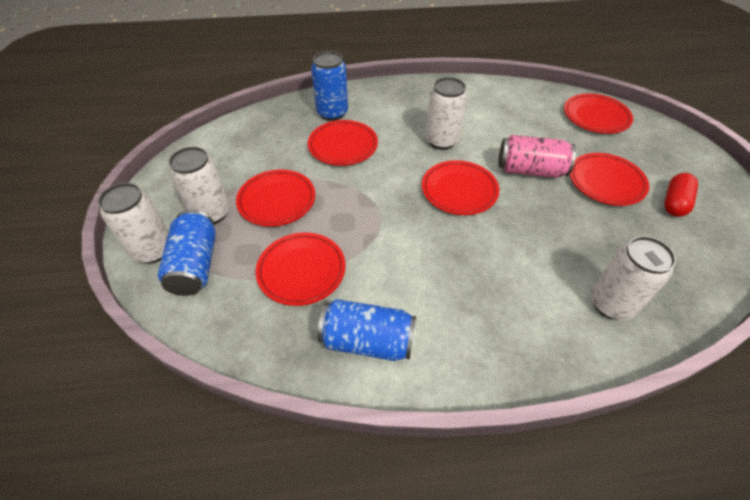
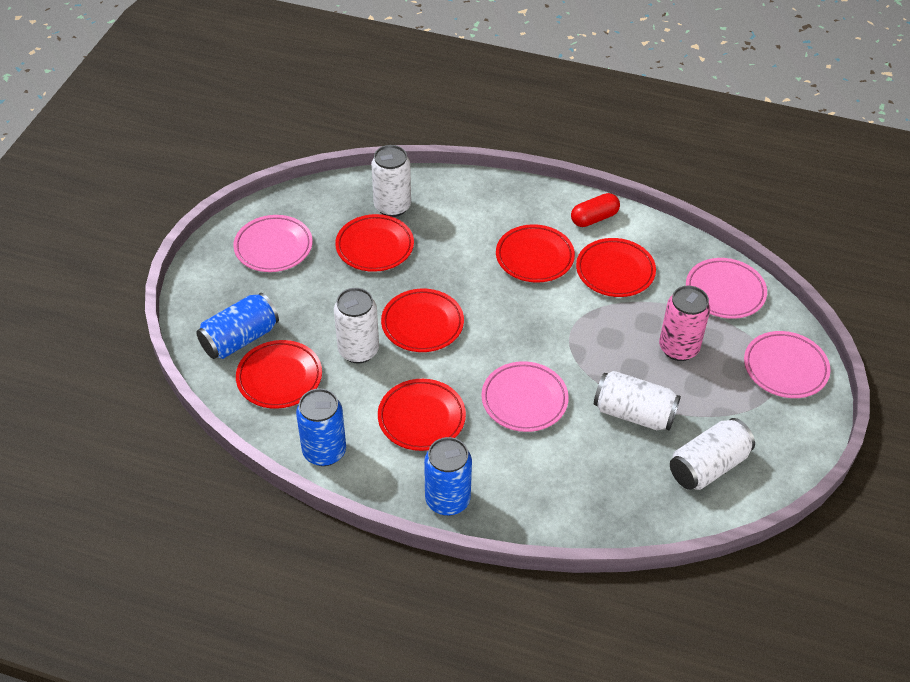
pink plate: 0 -> 4

